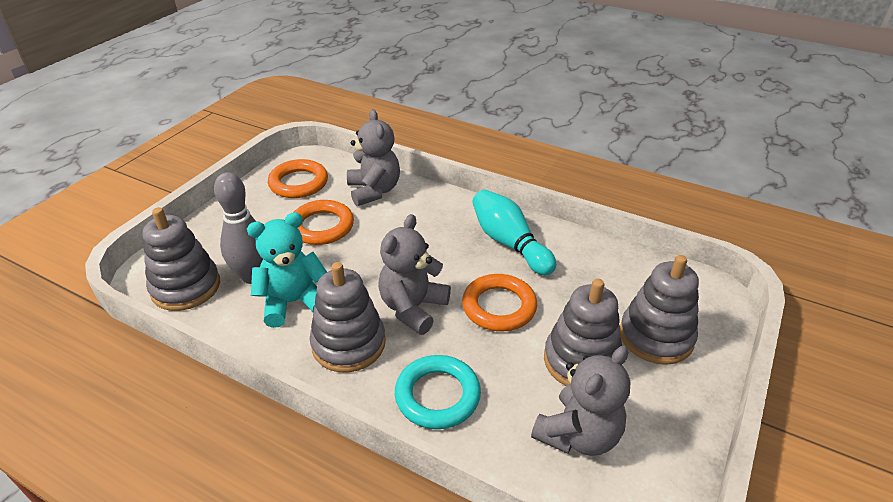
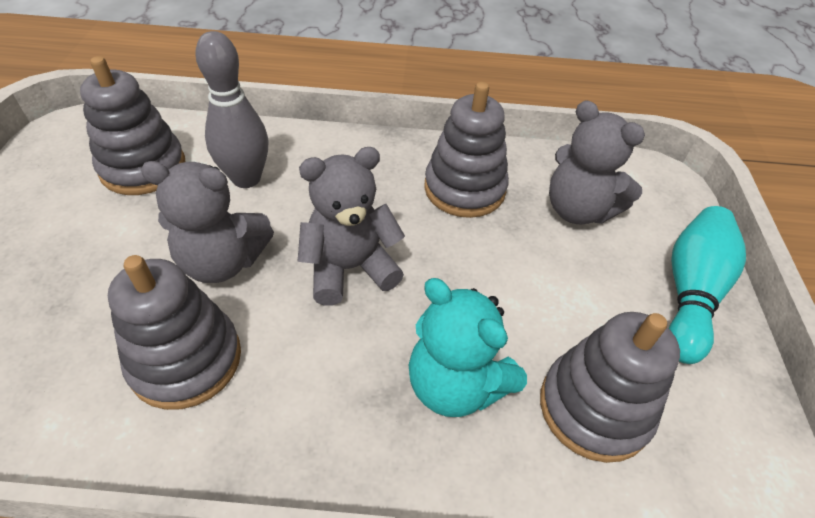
orange ring: 3 -> 0
turquoise ring: 1 -> 0

